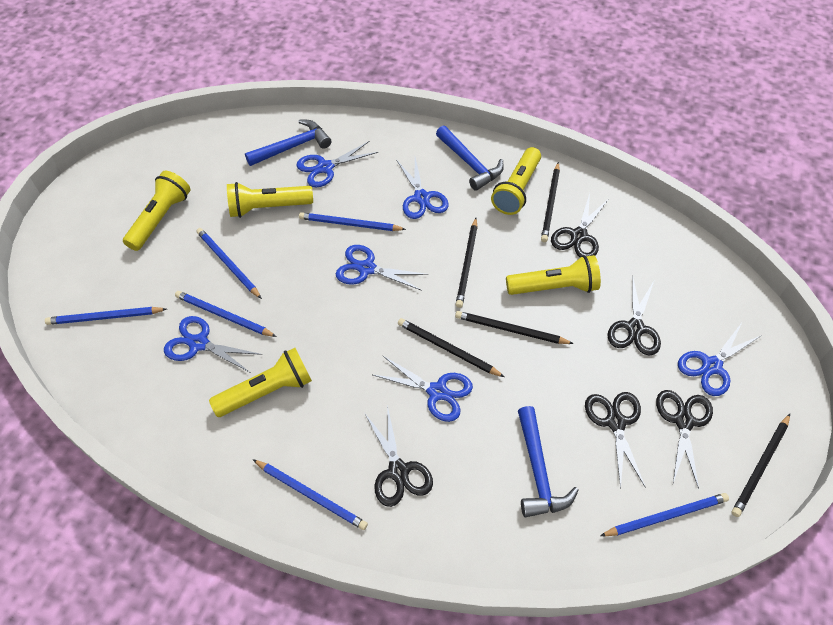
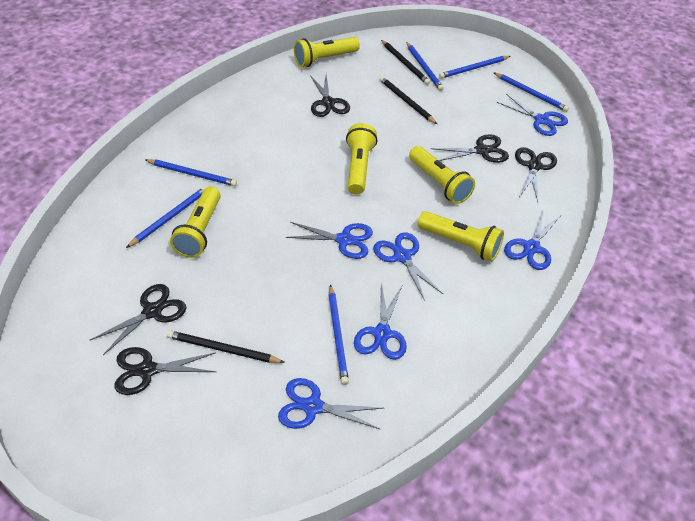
black pencil: 5 -> 3
blue hammer: 3 -> 0

